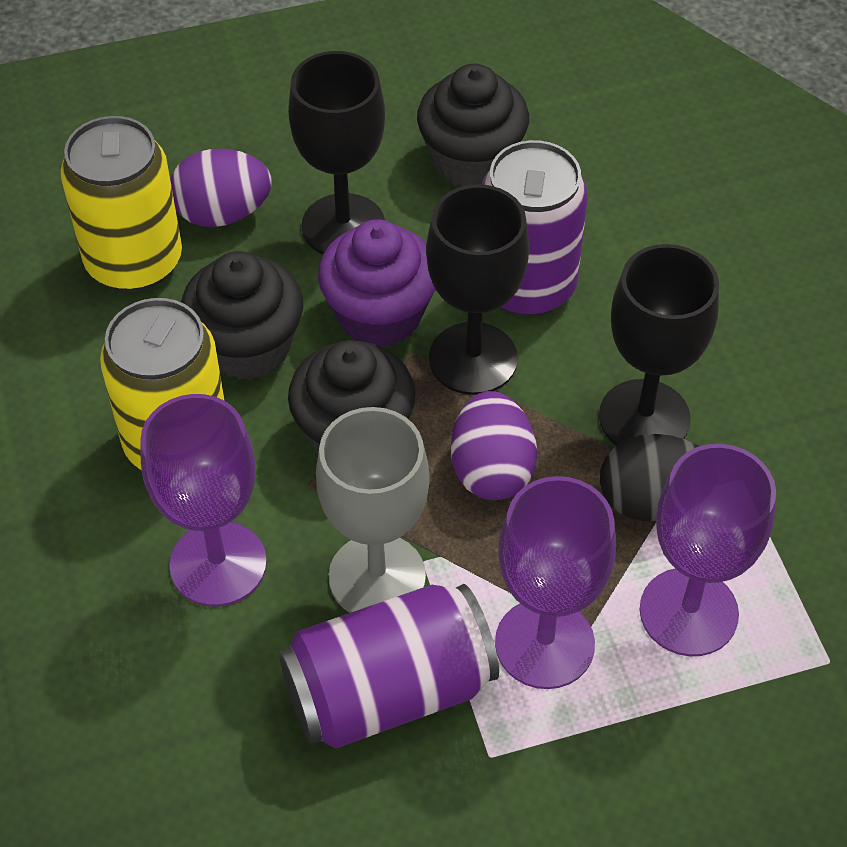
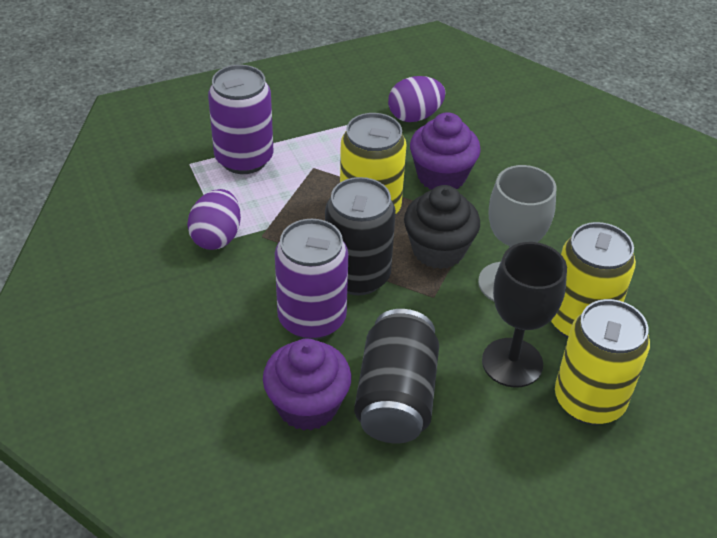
black can: 0 -> 2
black cupcake: 3 -> 1
black egg: 1 -> 0
black goblet: 3 -> 1
purple cupcake: 1 -> 2
purple goblet: 3 -> 0
yellow can: 2 -> 3

